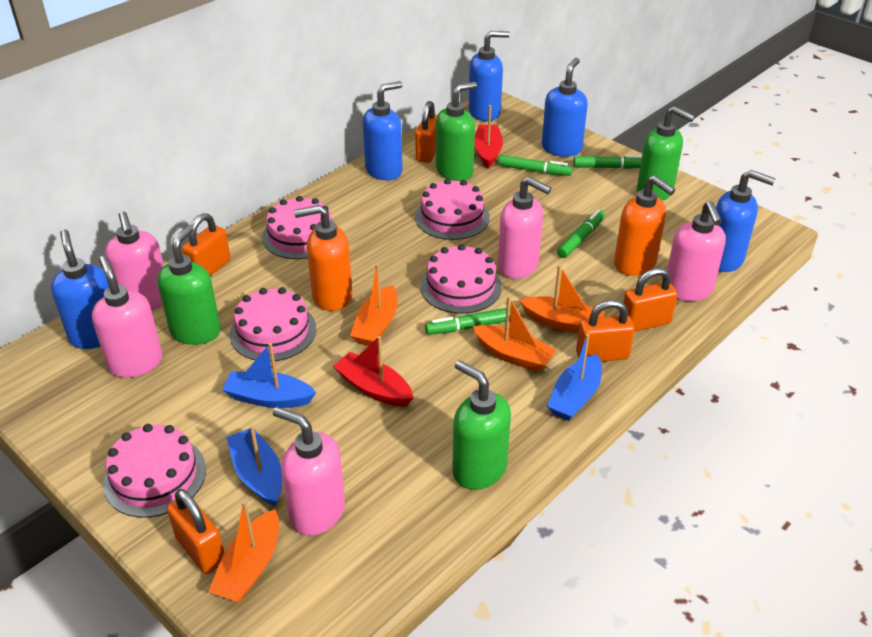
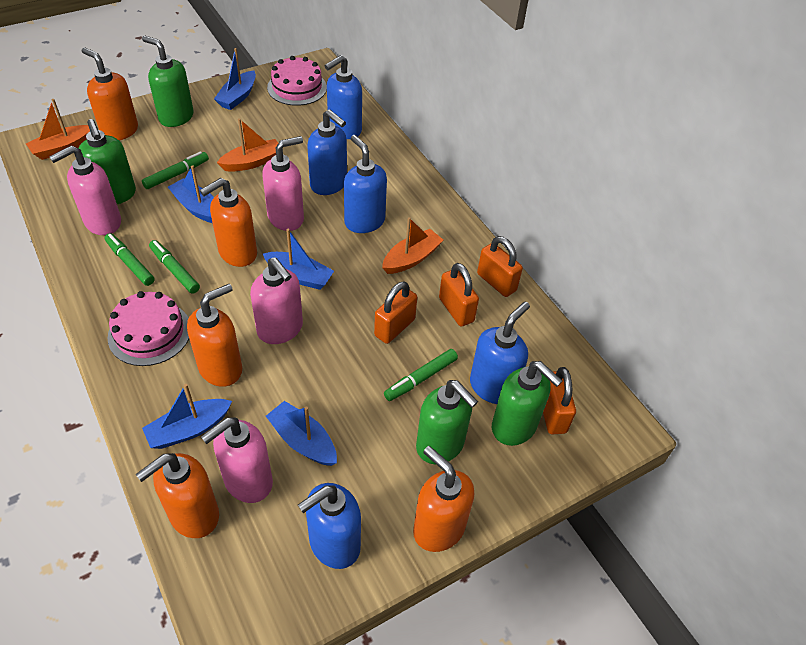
blue boat: 3 -> 5
orange boat: 4 -> 3
orange padlock: 5 -> 4
orange soap dispenser: 2 -> 5
pink cake: 5 -> 2
pink soap dispenser: 5 -> 4
red boat: 2 -> 0

